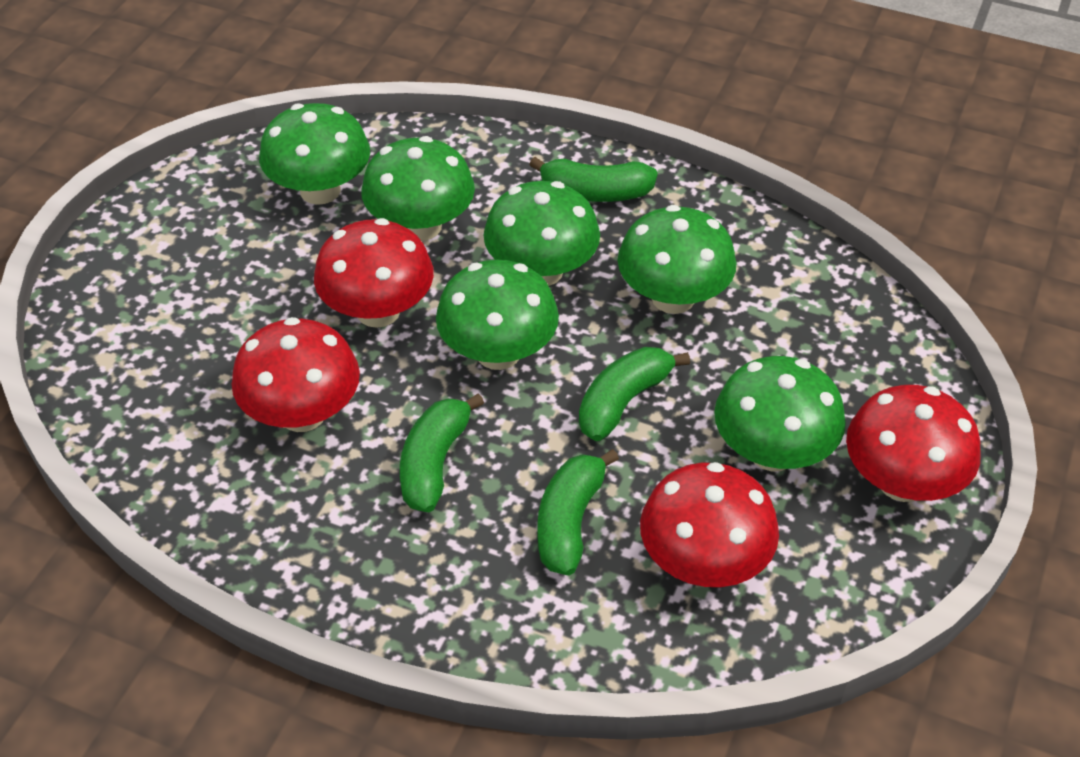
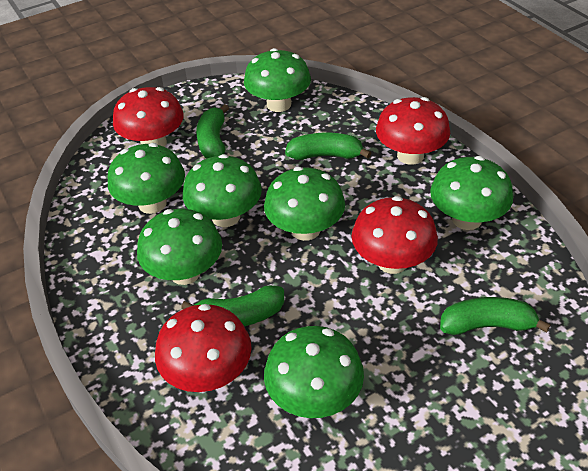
green mushroom: 6 -> 7

